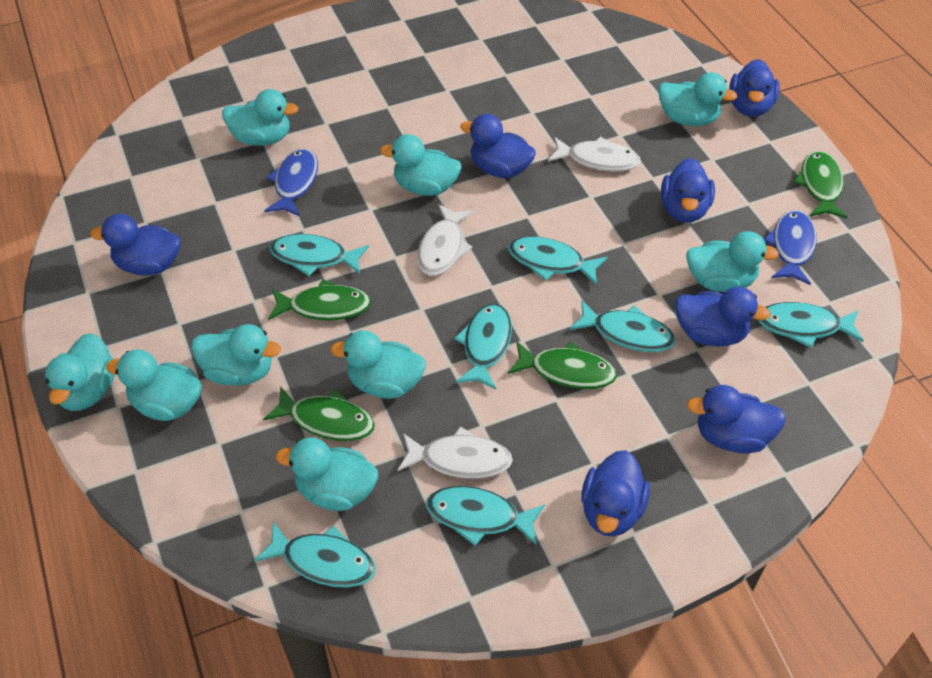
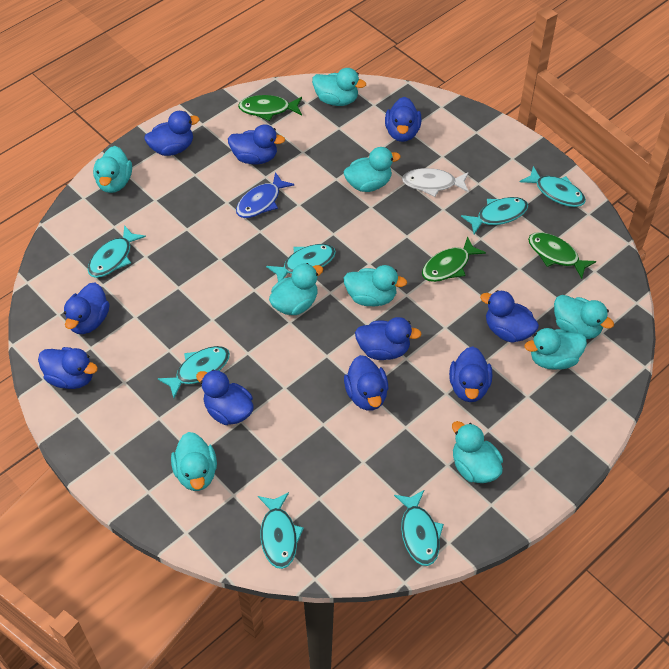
blue duck: 7 -> 10
blue fish: 2 -> 1
green fish: 4 -> 3
white fish: 3 -> 1

